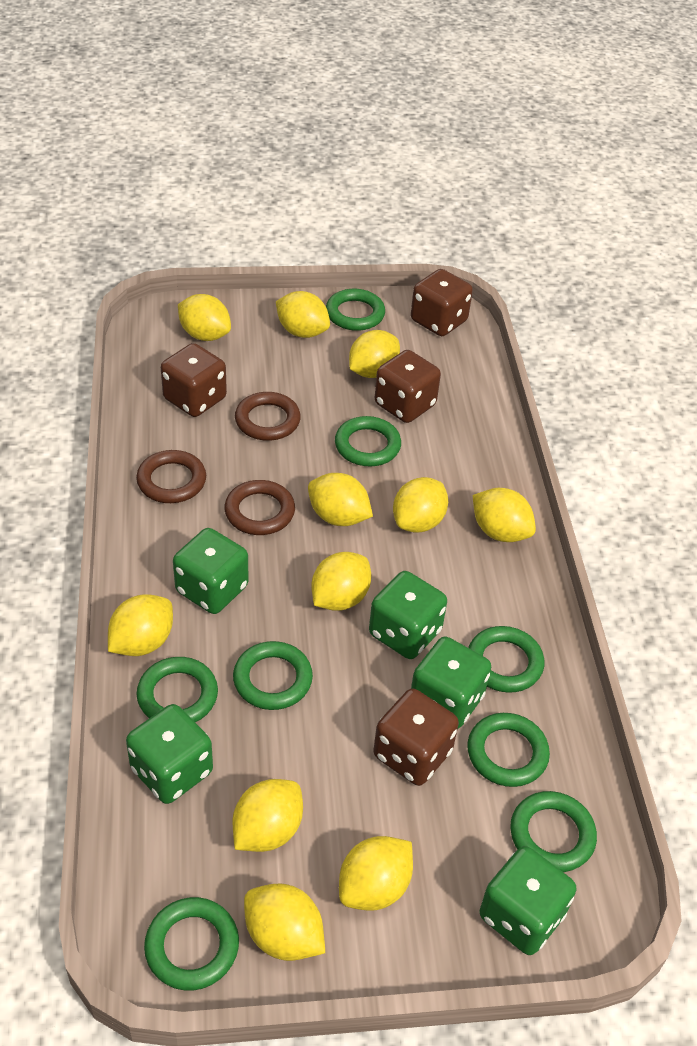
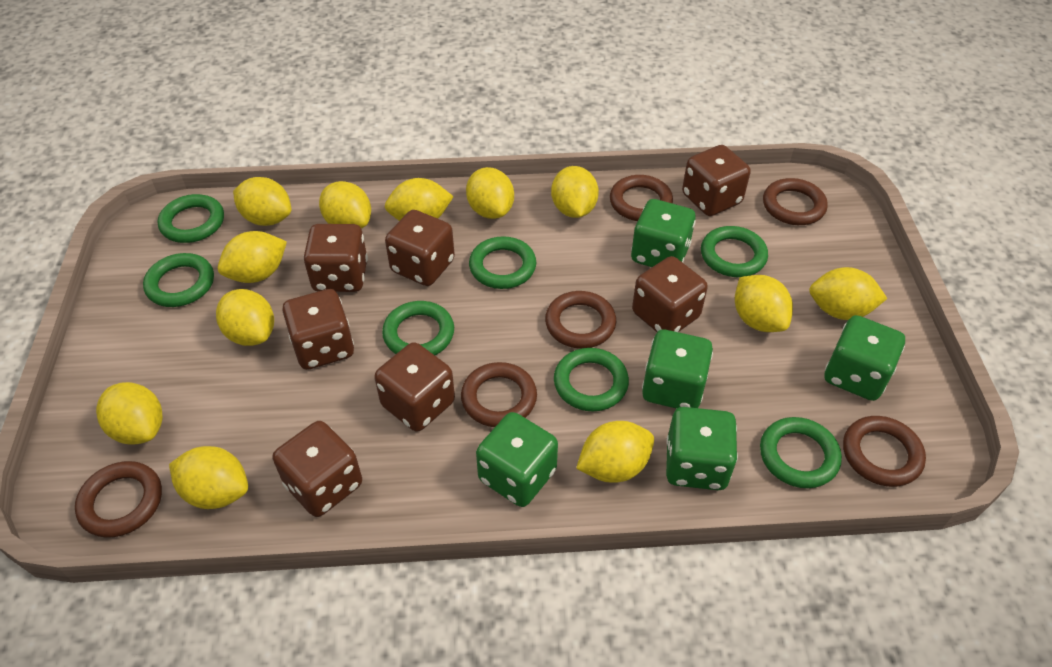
brown dice: 4 -> 7
brown ring: 3 -> 6
green ring: 8 -> 7
yellow lemon: 11 -> 12

